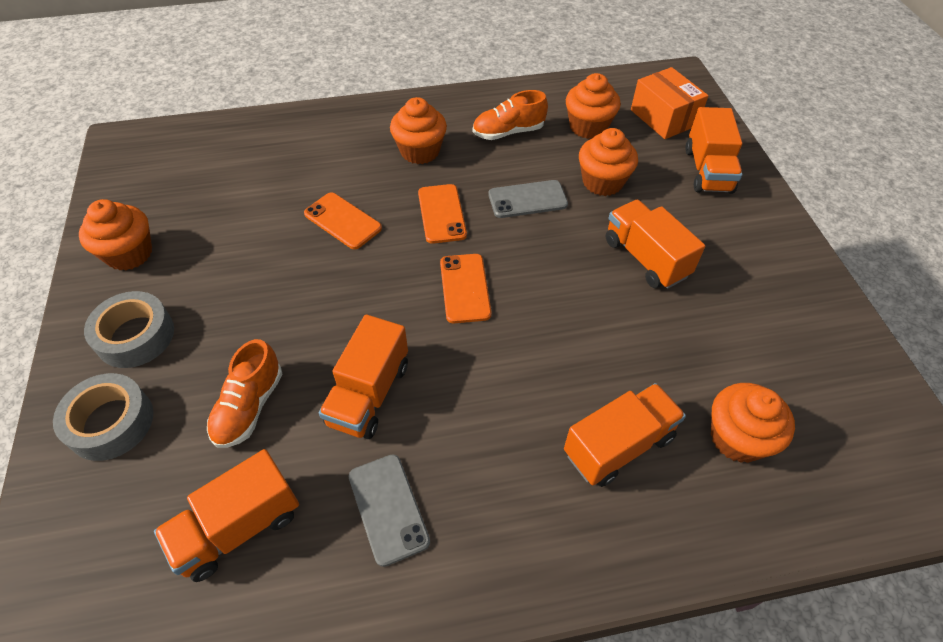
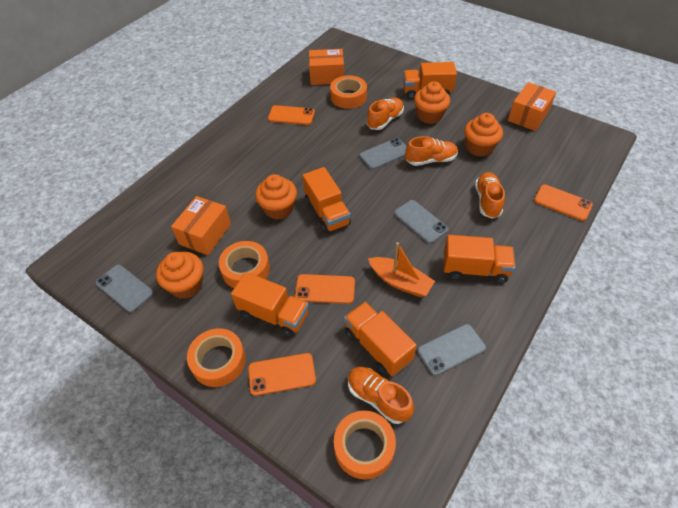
grey phone: 2 -> 4
grey tape: 2 -> 0
orange boat: 0 -> 1
orange box: 1 -> 3
orange cupcake: 5 -> 4
orange phone: 3 -> 4
orange shoe: 2 -> 4
orange tape: 0 -> 4

